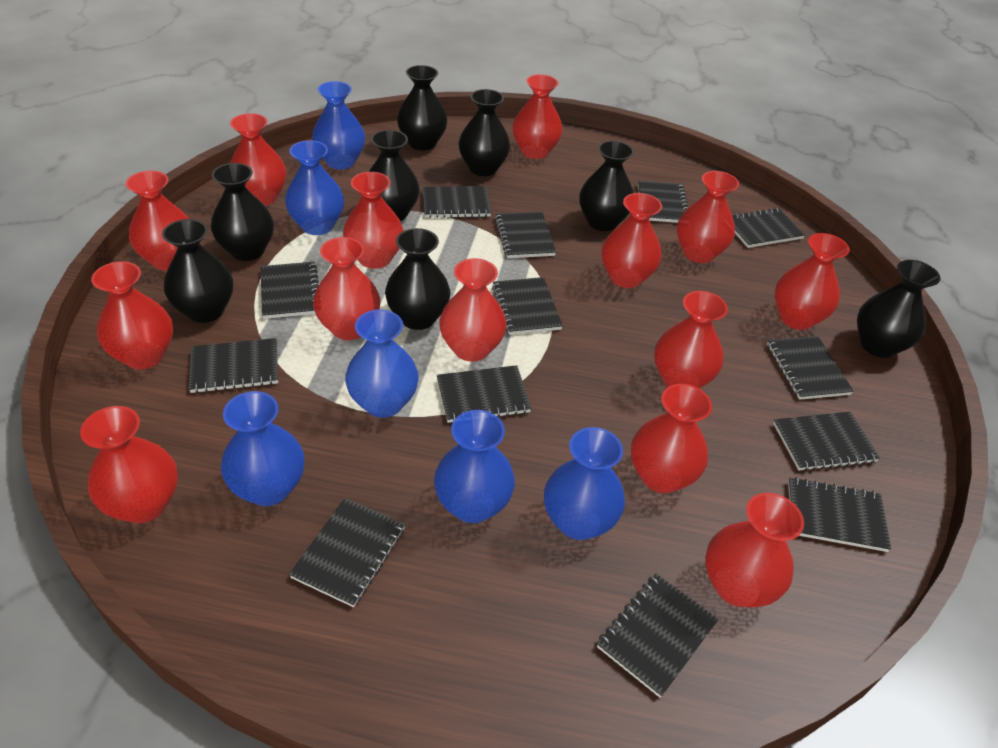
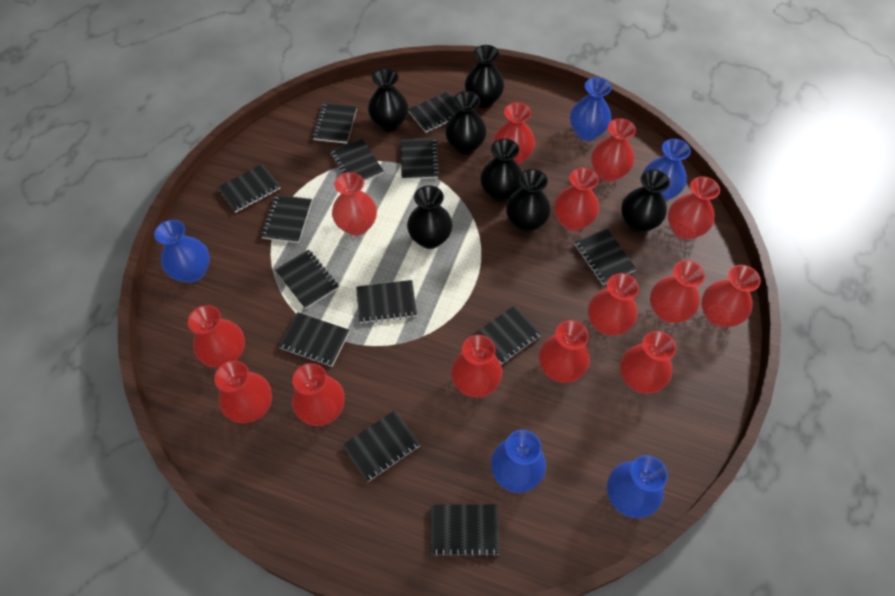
black vase: 8 -> 7
blue vase: 6 -> 5

